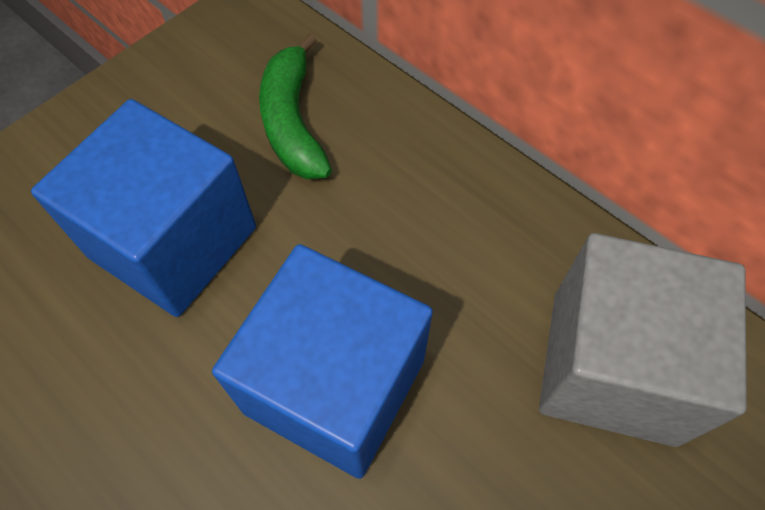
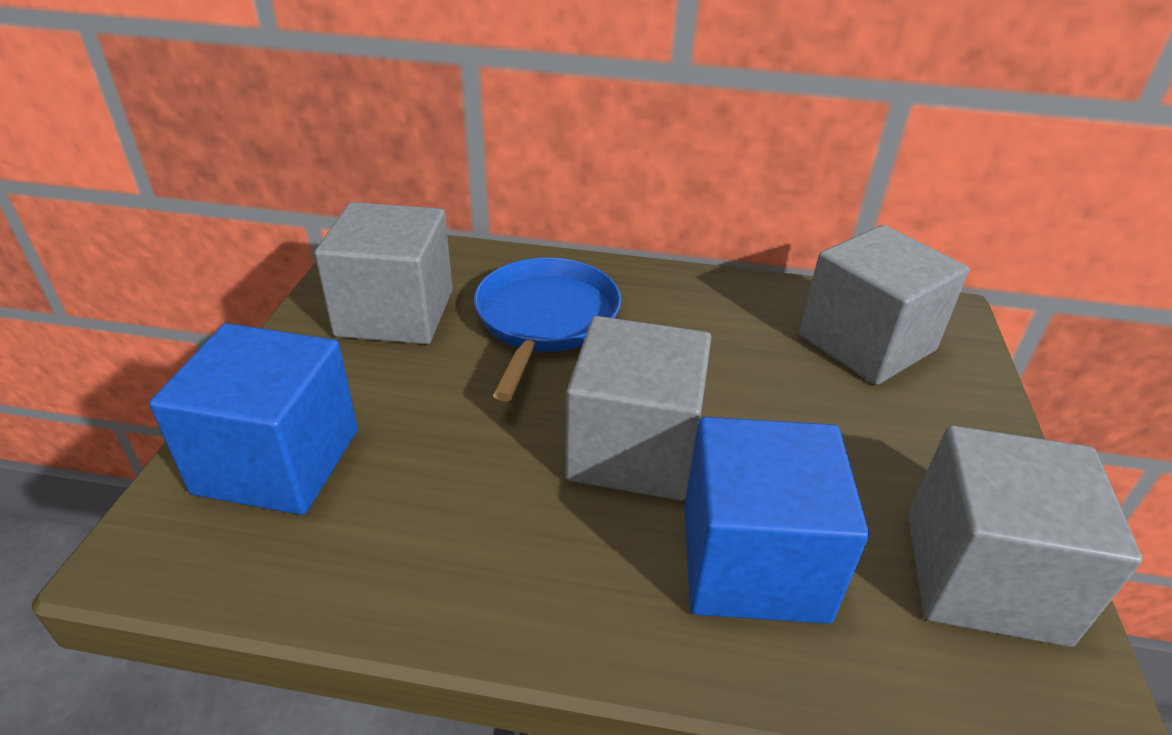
blue pan: 0 -> 1
green banana: 1 -> 0
grey cube: 1 -> 4

